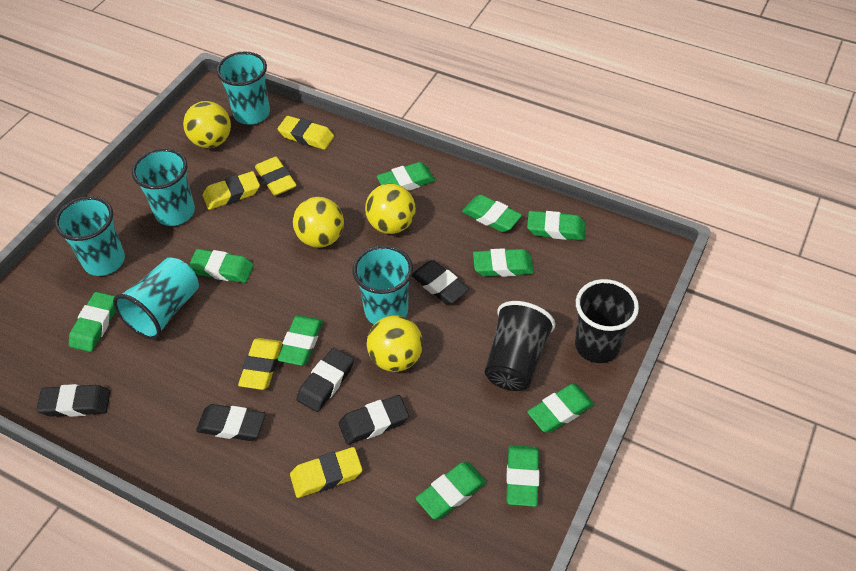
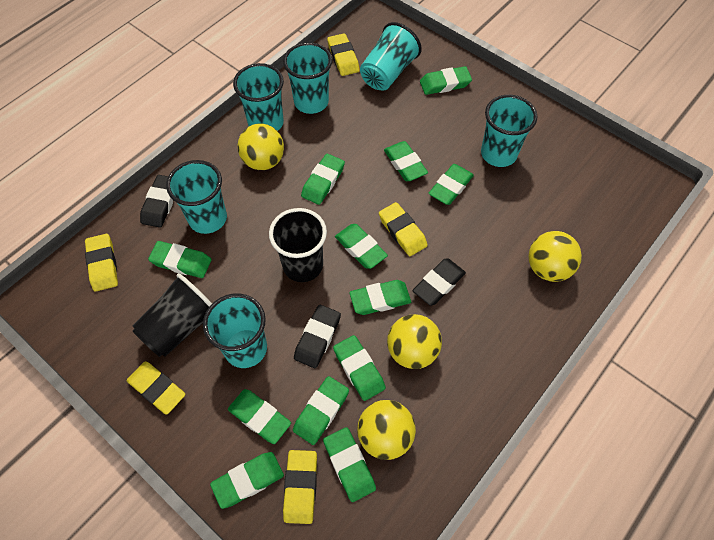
black eraser: 5 -> 3
green eraser: 10 -> 12
turquoise cup: 5 -> 6

